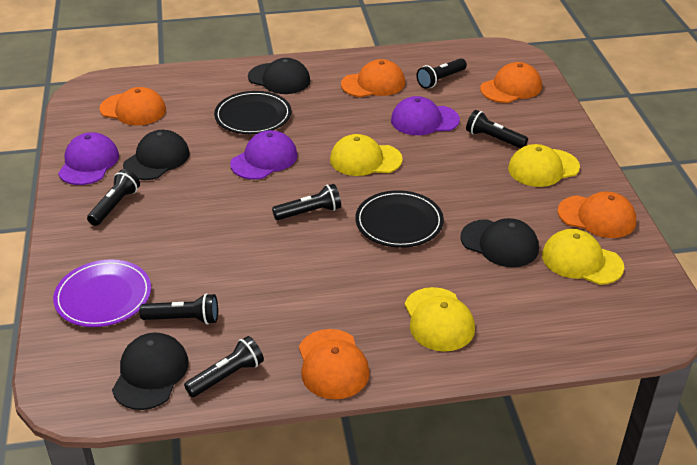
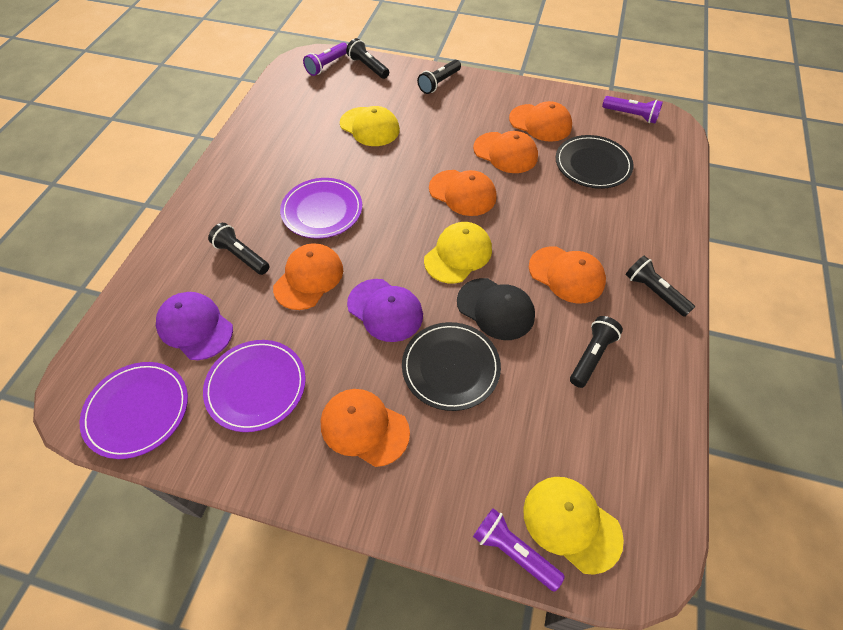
black cap: 4 -> 1
black flashlight: 6 -> 5
orange cap: 5 -> 6
purple cap: 3 -> 2
purple flashlight: 0 -> 3
purple plate: 1 -> 3
yellow cap: 4 -> 3

